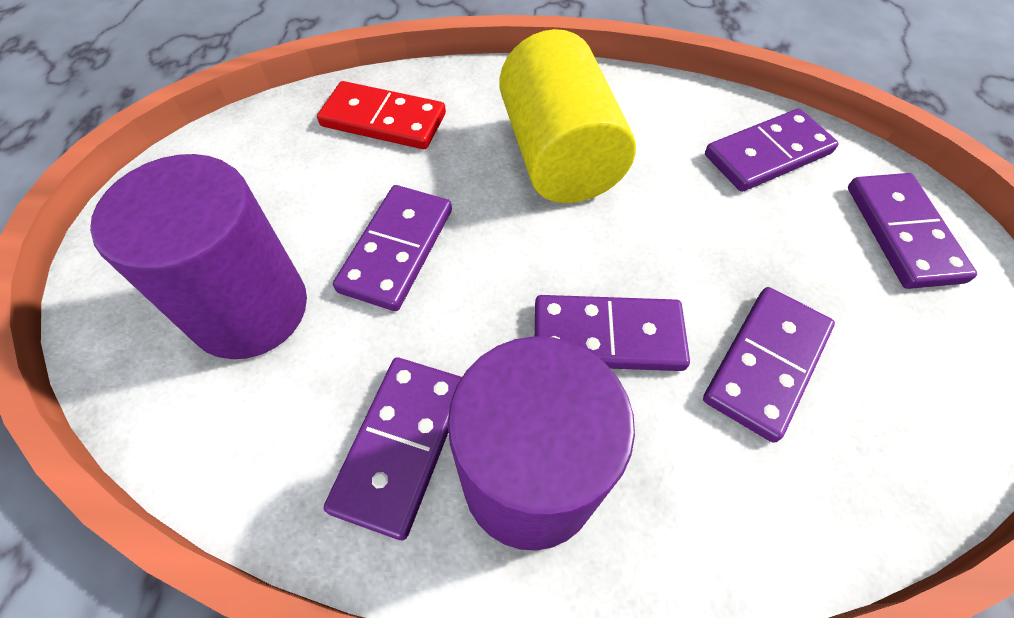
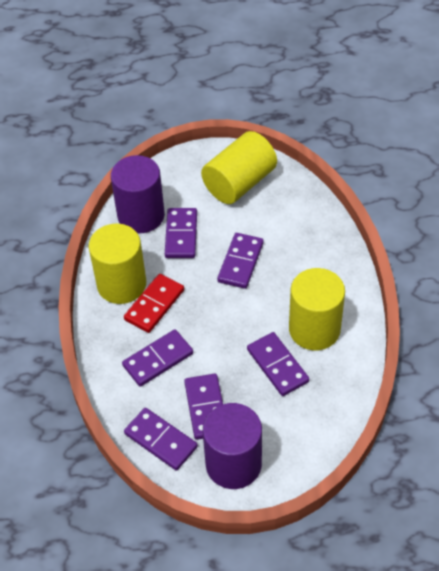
yellow cylinder: 1 -> 3

